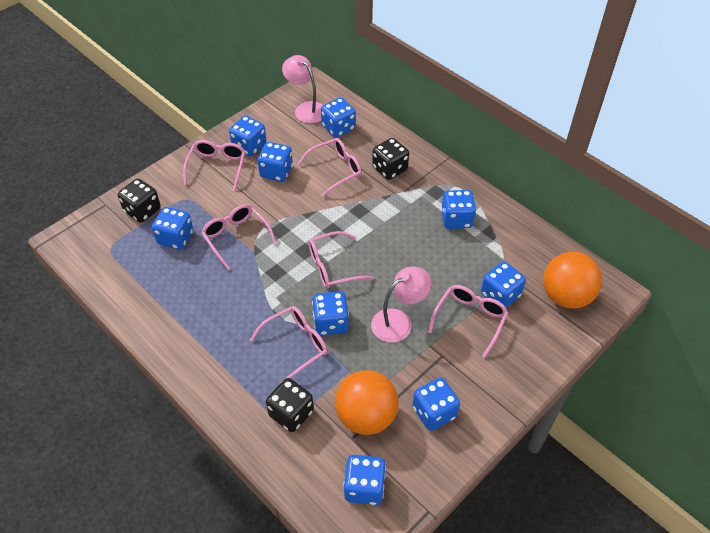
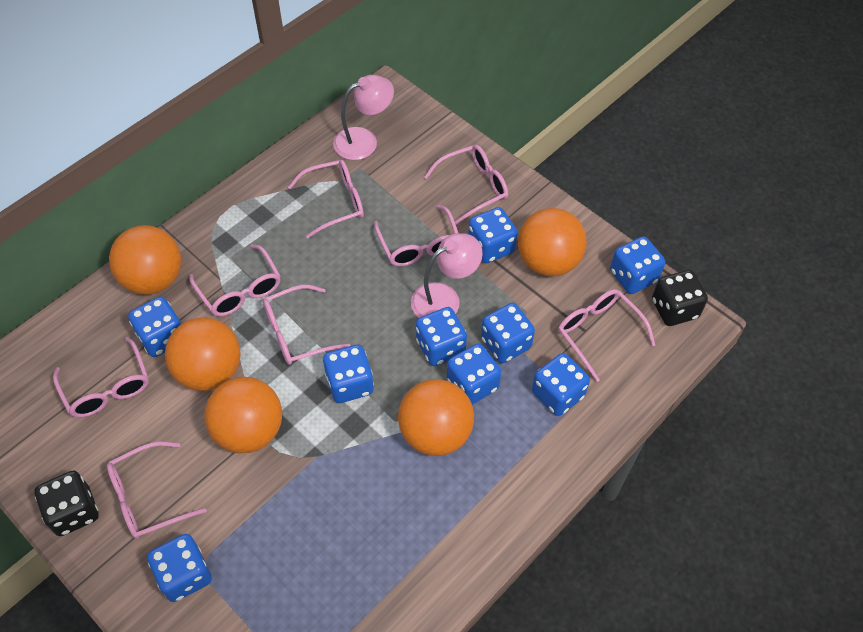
black dice: 3 -> 2
orange ball: 2 -> 5
pink glasses: 6 -> 8

